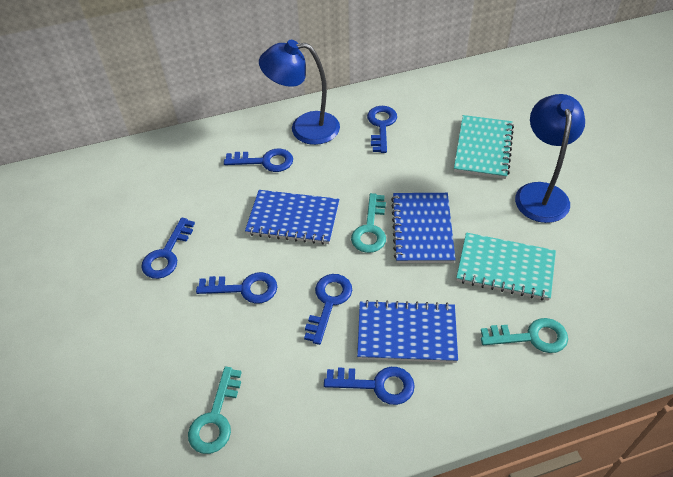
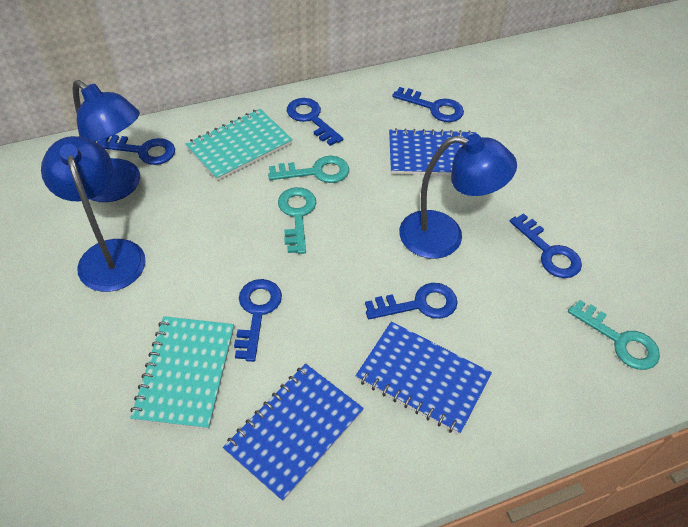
blue lamp: 2 -> 3

